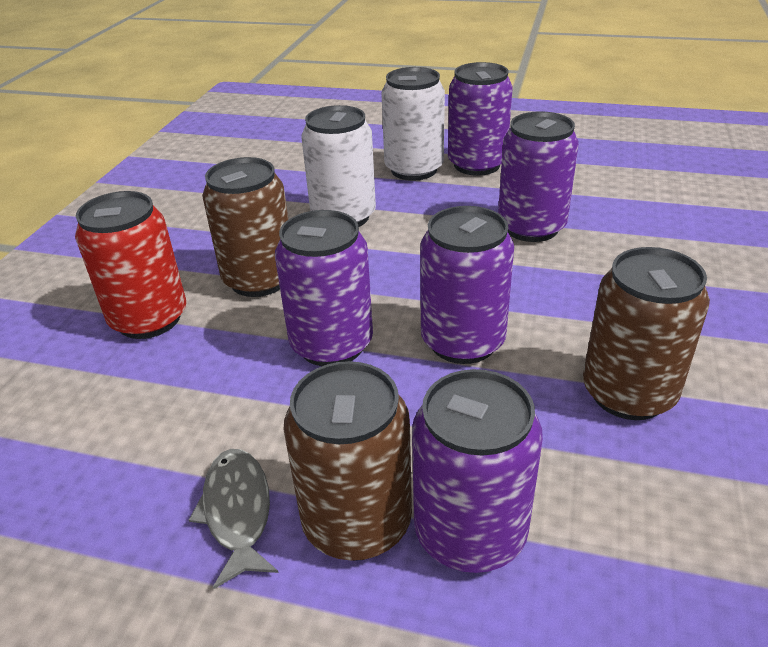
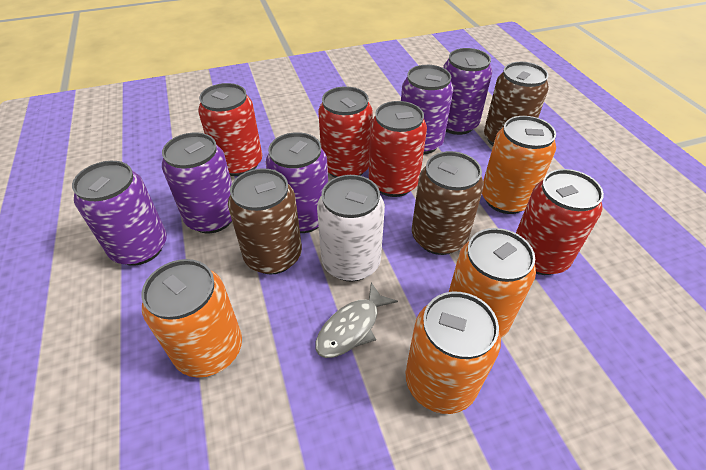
orange can: 0 -> 4
red can: 1 -> 4
white can: 2 -> 1

